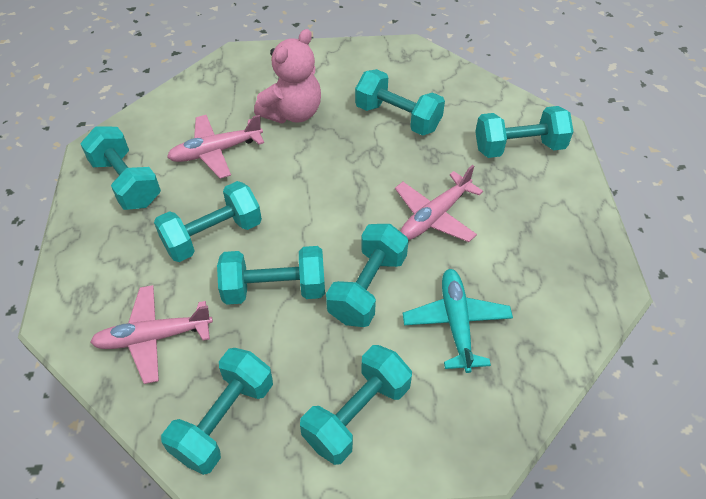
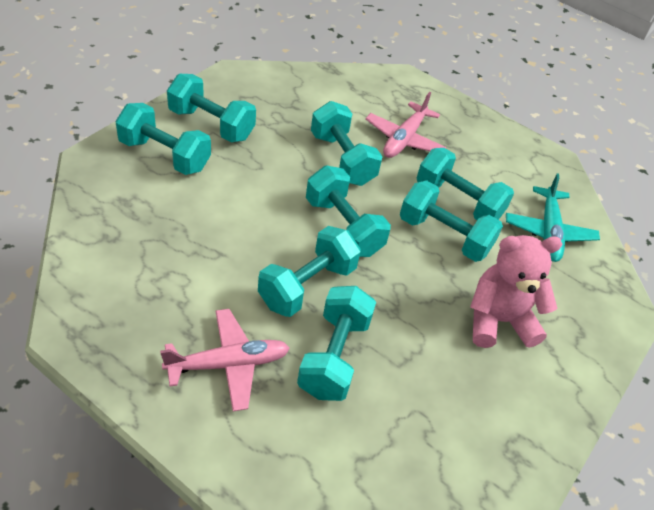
pink plane: 3 -> 2

